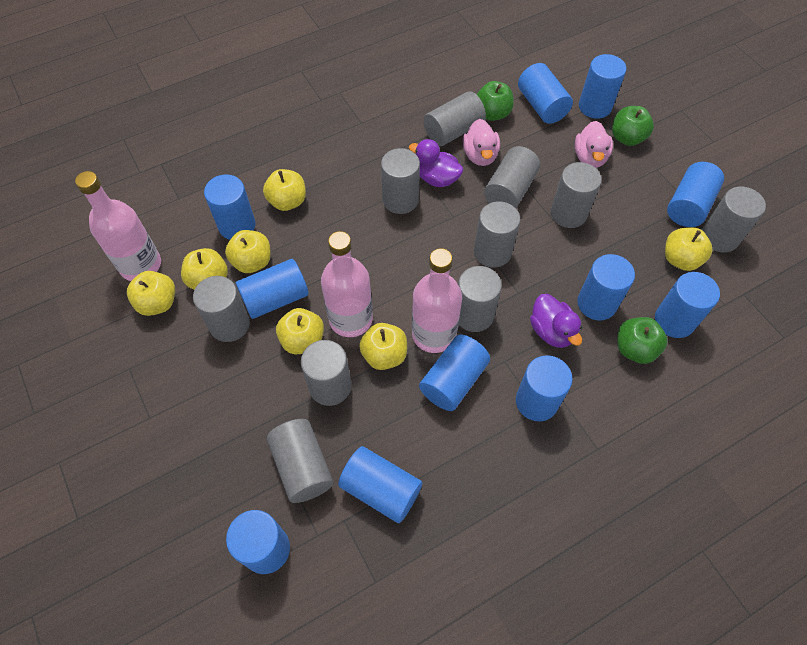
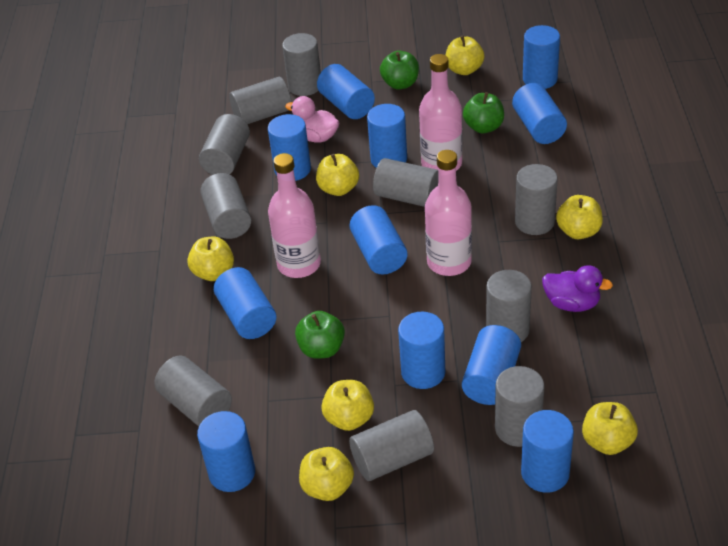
pink duck: 2 -> 1
purple duck: 2 -> 1

